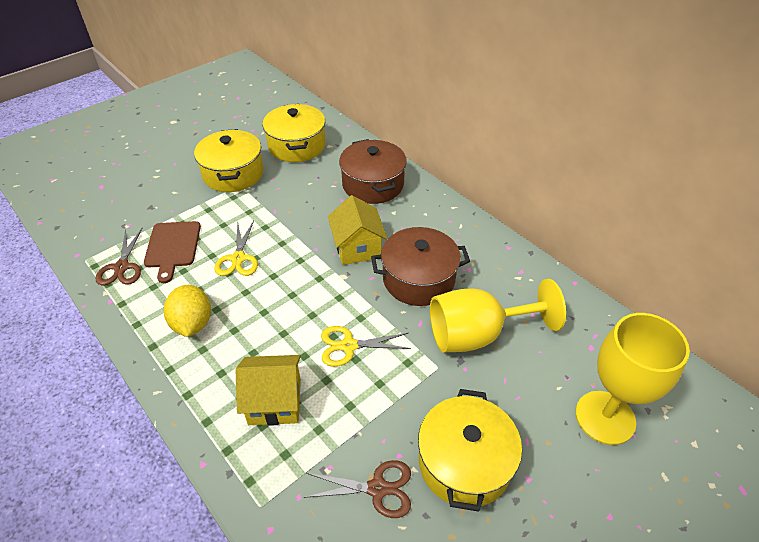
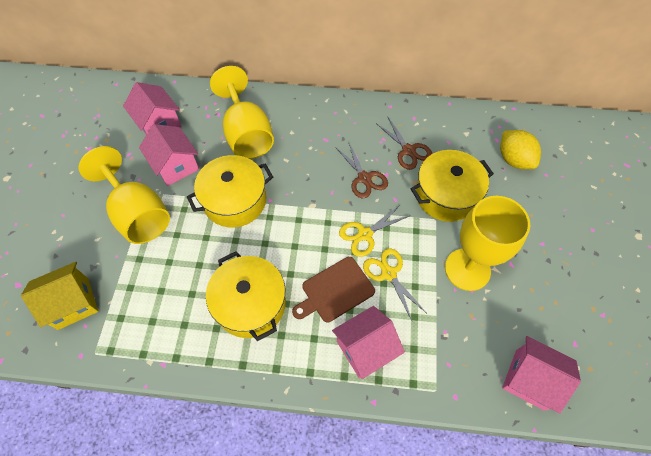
brown pot: 2 -> 0
pink house: 0 -> 4
yellow goblet: 2 -> 3
yellow house: 2 -> 1

